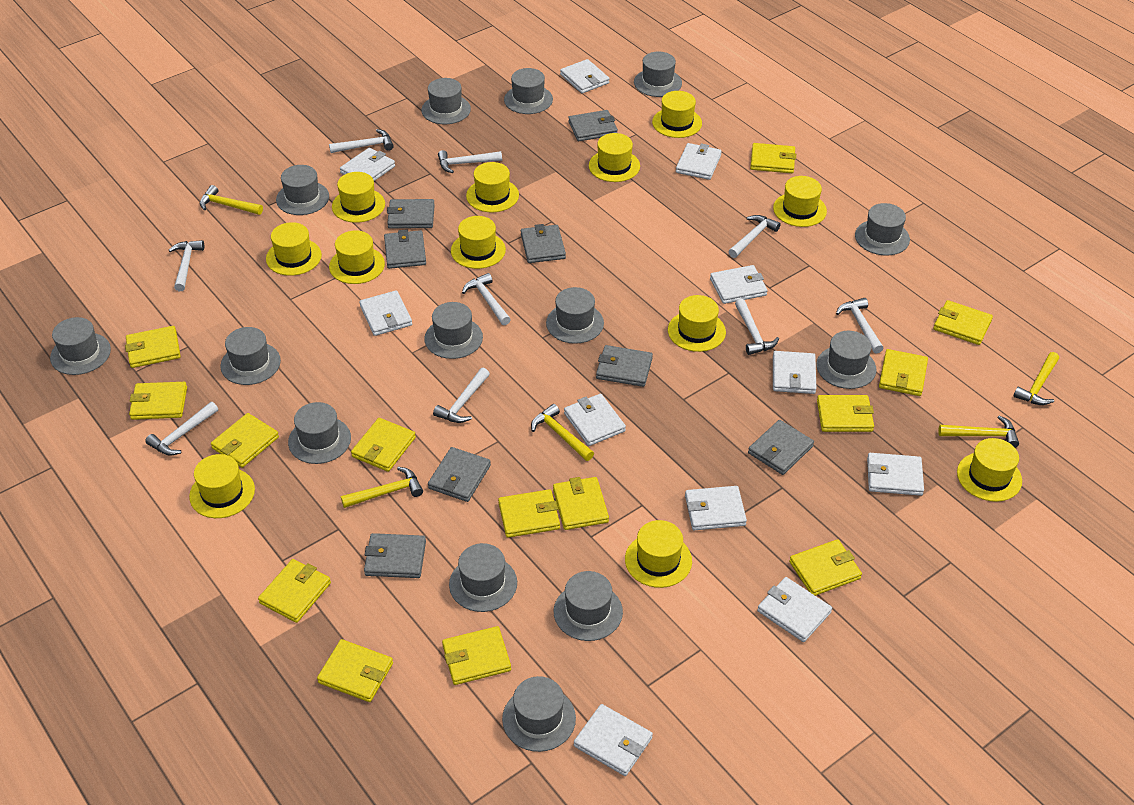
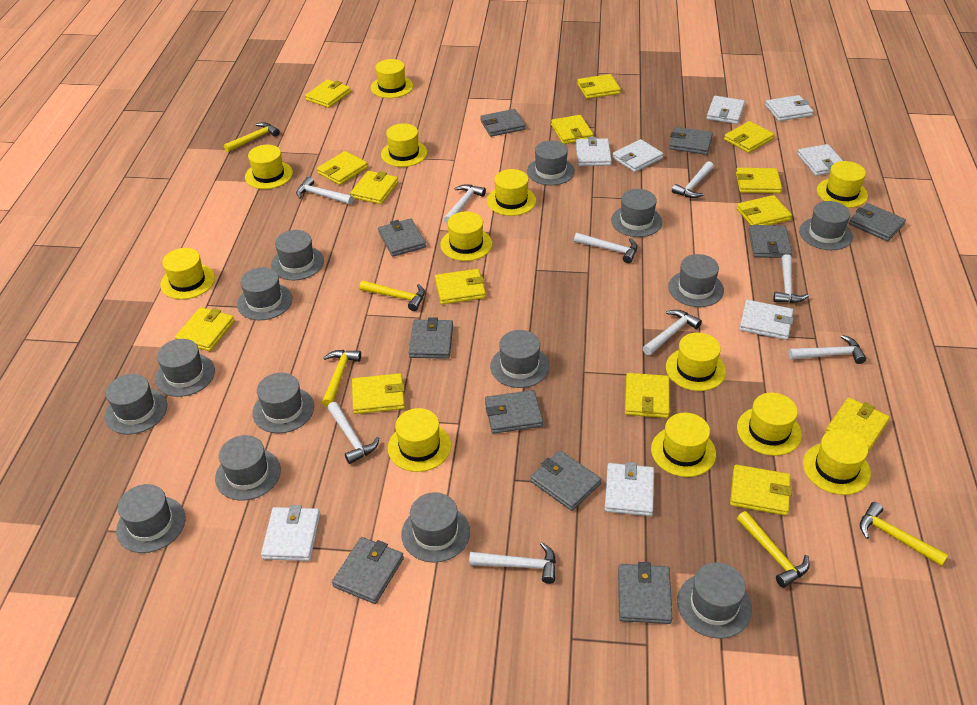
grey wallet: 8 -> 10
white wallet: 11 -> 8

